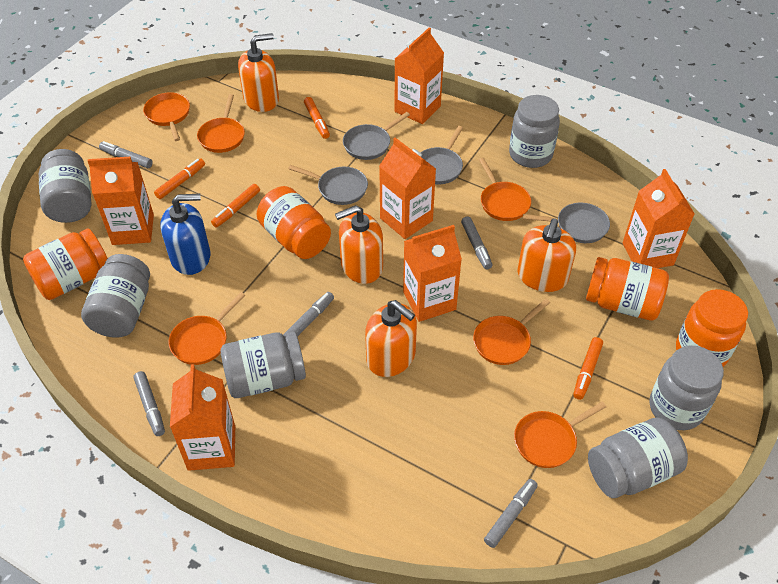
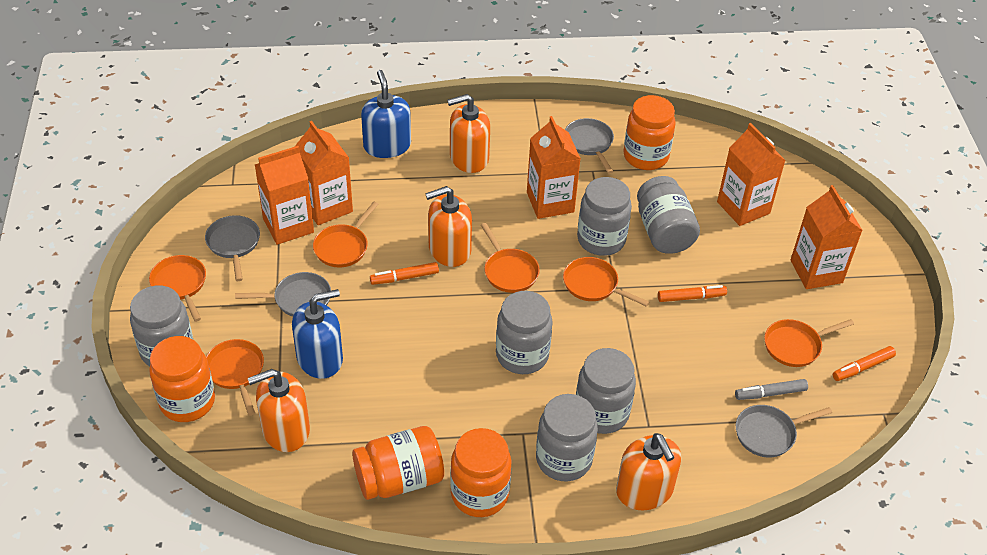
blue soap dispenser: 1 -> 2
grey marker: 5 -> 1
orange carton: 6 -> 5
orange marker: 4 -> 3

